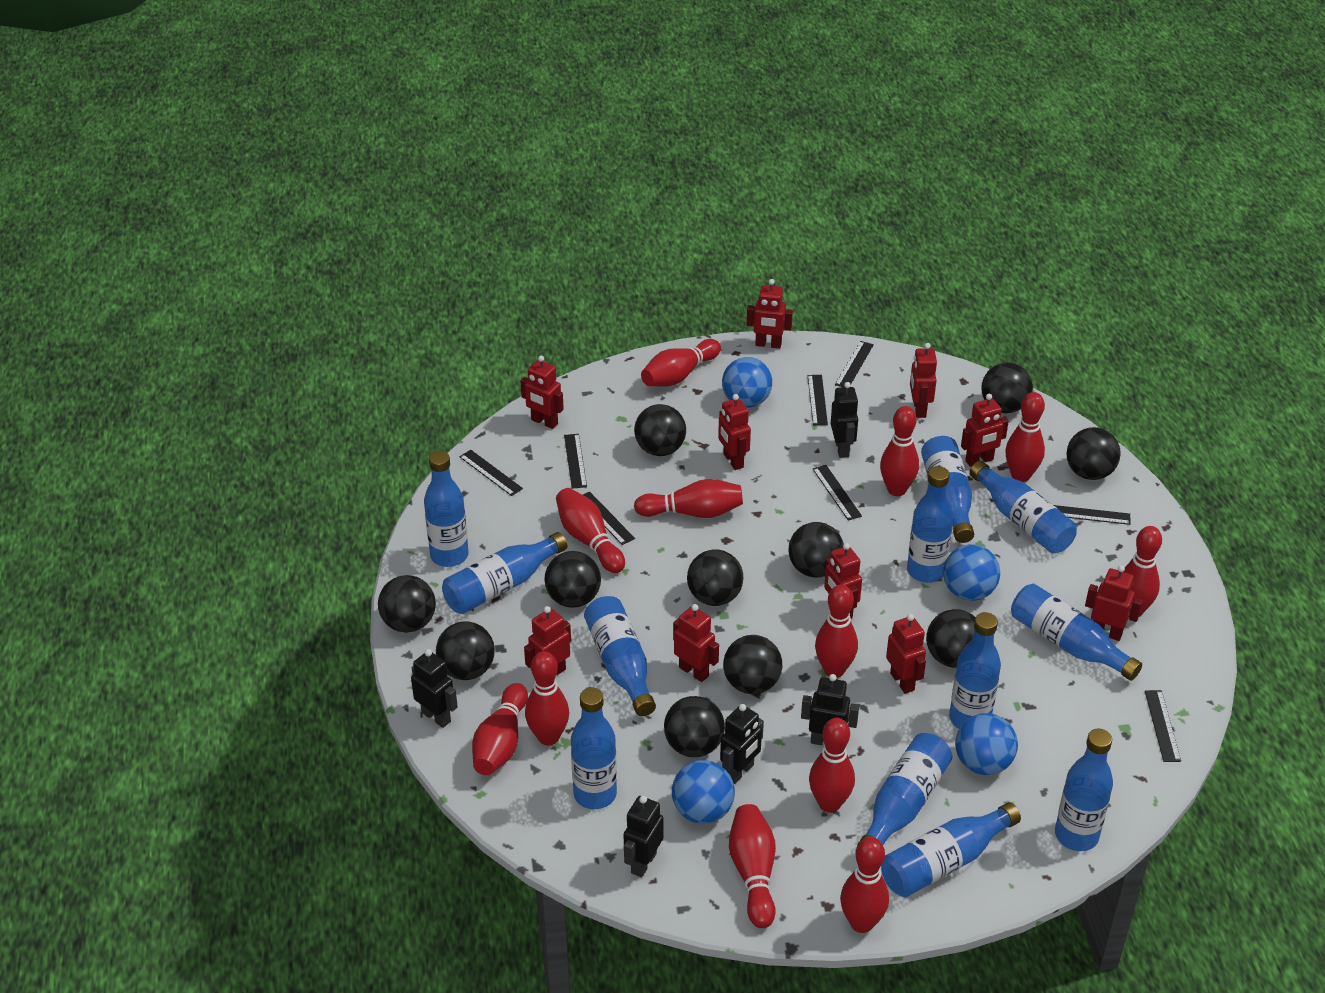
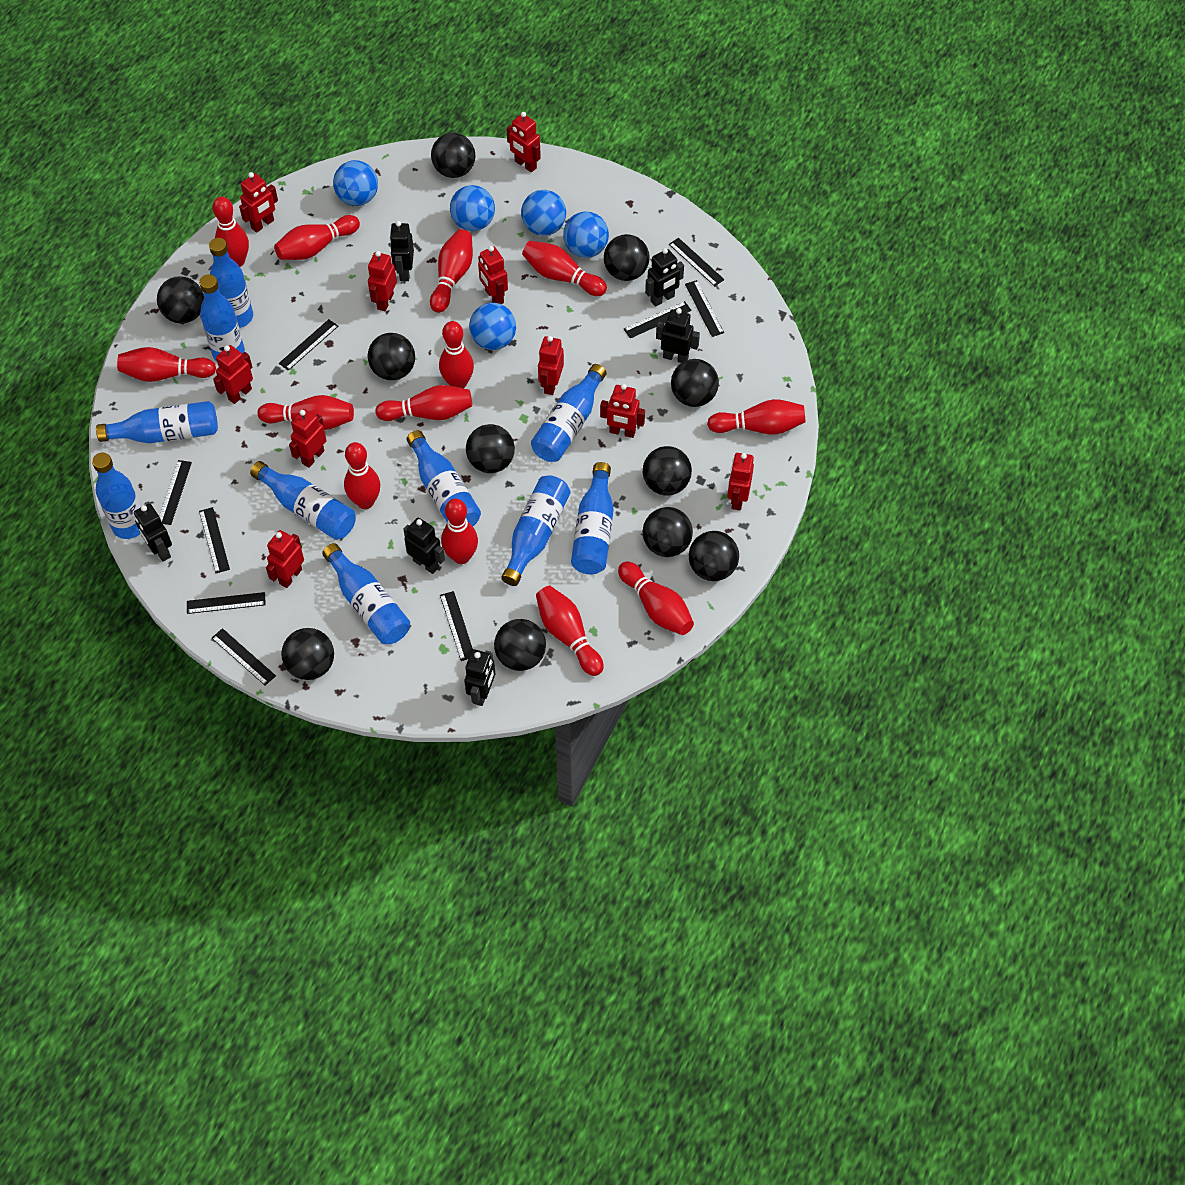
black robot: 5 -> 6
black ruler: 8 -> 9
blue ball: 4 -> 5
blue bottle: 12 -> 10
red bowling pin: 12 -> 13

